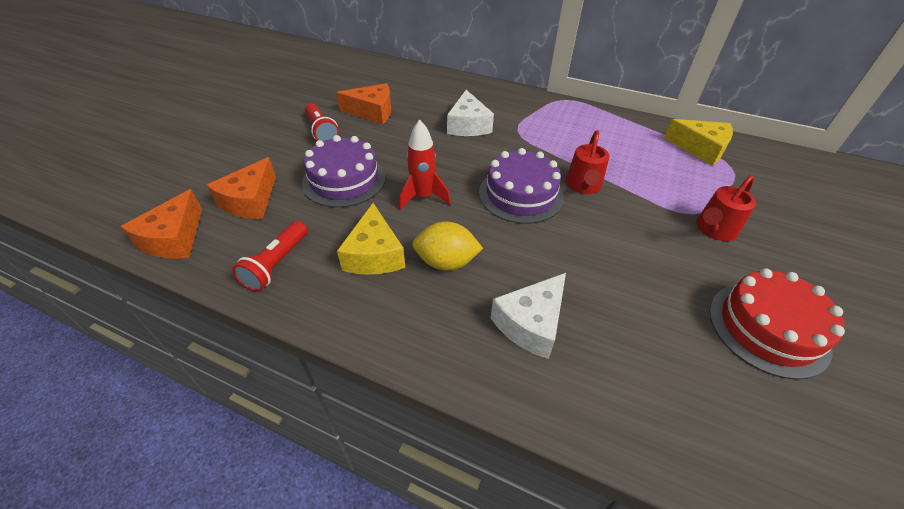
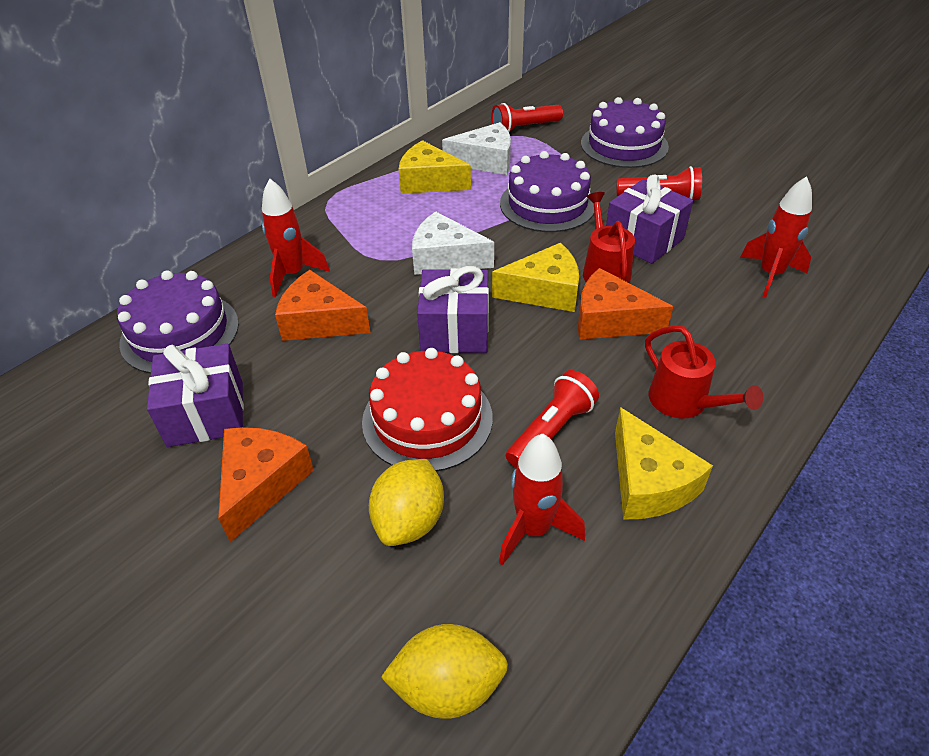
purple cake: 2 -> 3
purple gift: 0 -> 3
red flashlight: 2 -> 3
red rocket: 1 -> 3
yellow cheese: 2 -> 3
yellow lemon: 1 -> 2

